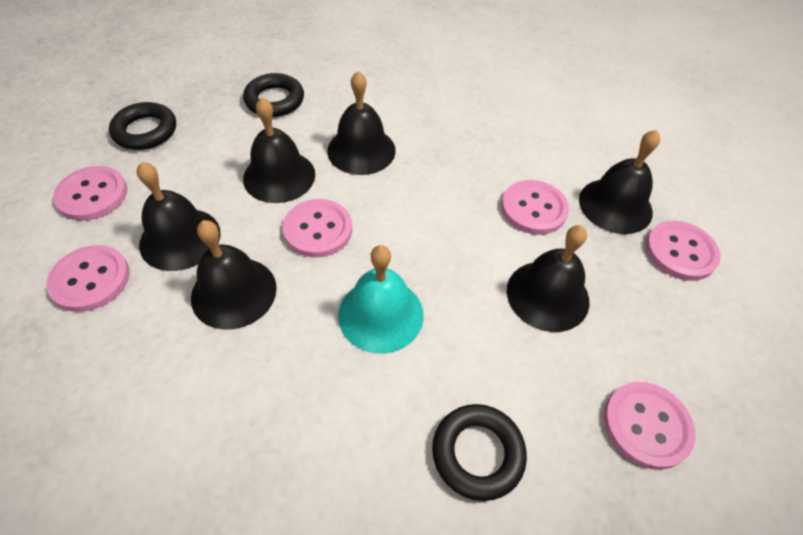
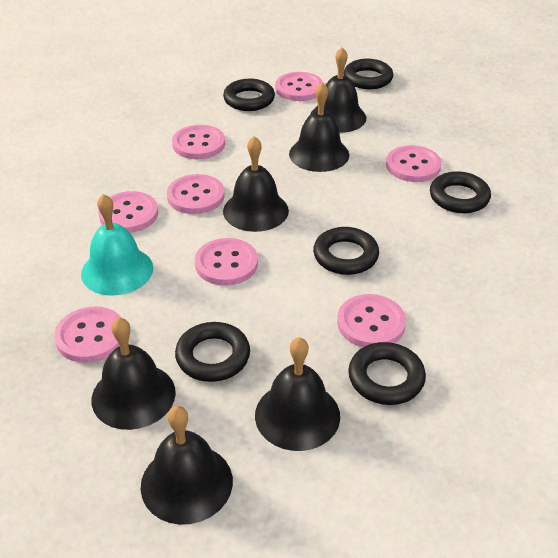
black ring: 3 -> 6
pink button: 6 -> 8

